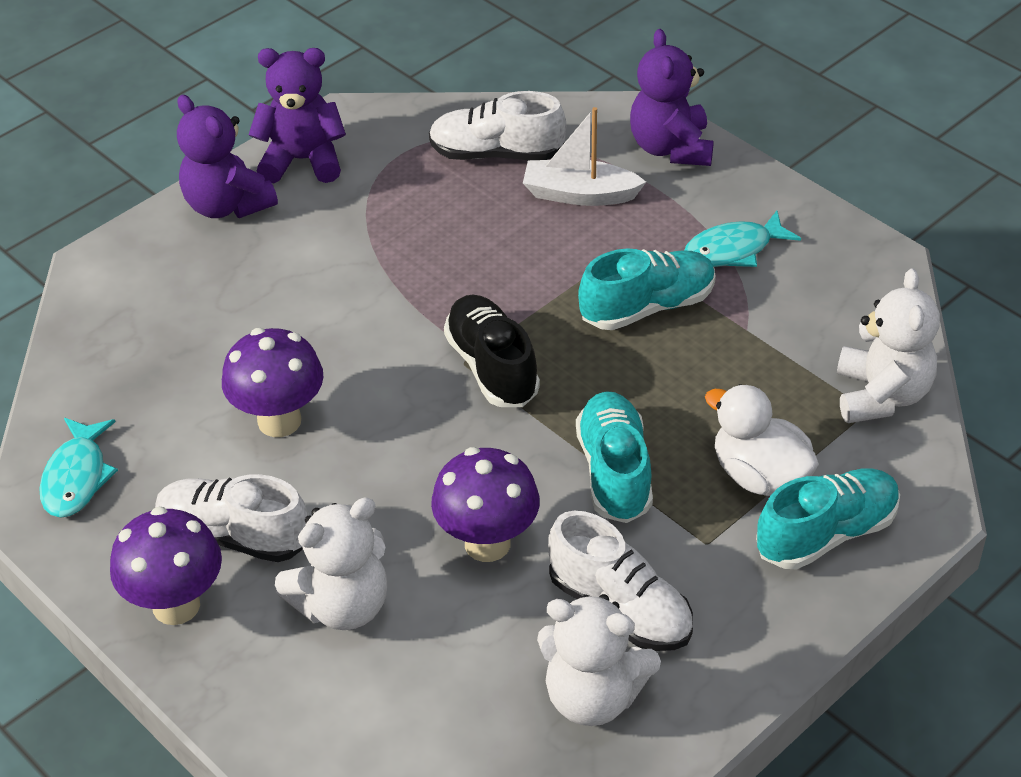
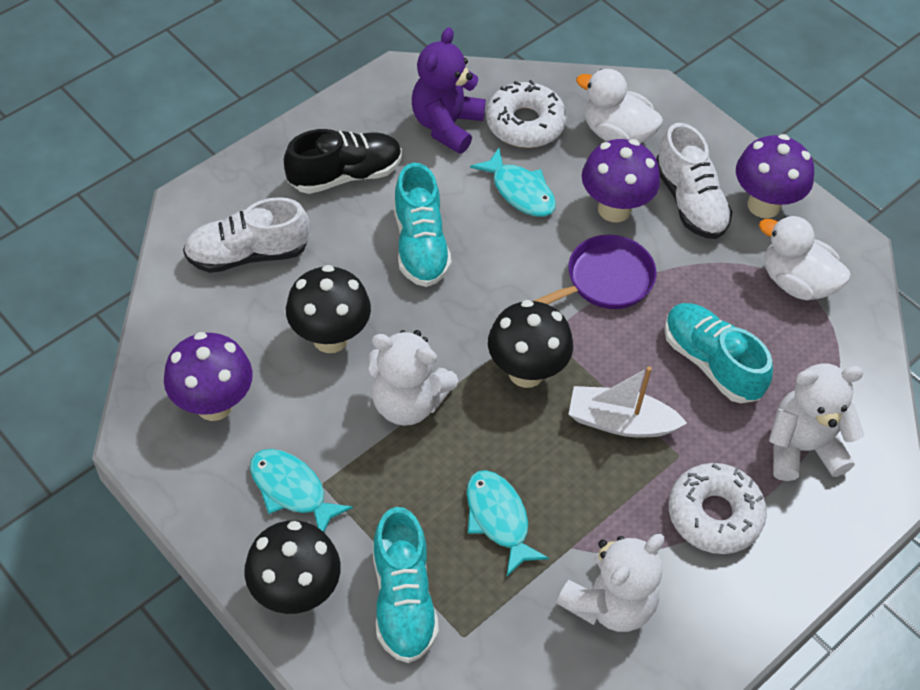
black mushroom: 0 -> 3
purple pan: 0 -> 1
purple teddy bear: 3 -> 1
turquoise fish: 2 -> 3
white donut: 0 -> 2
white duck: 1 -> 2
white shoe: 3 -> 2

